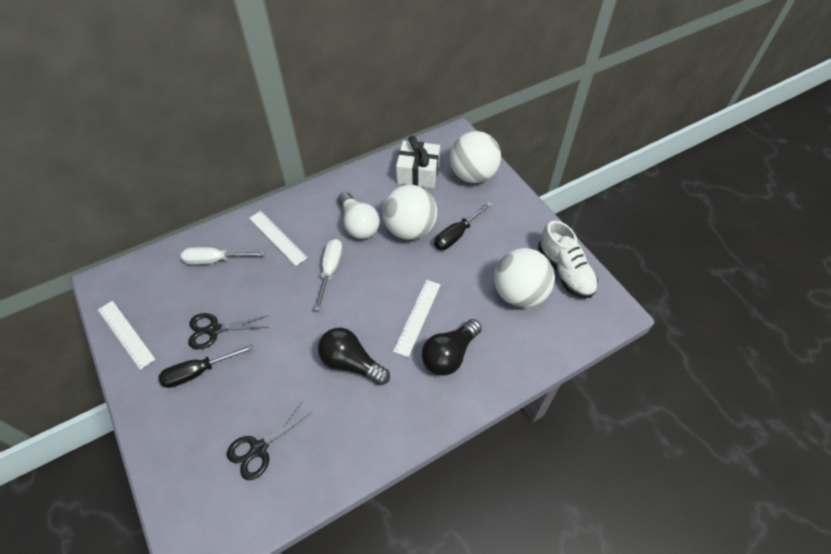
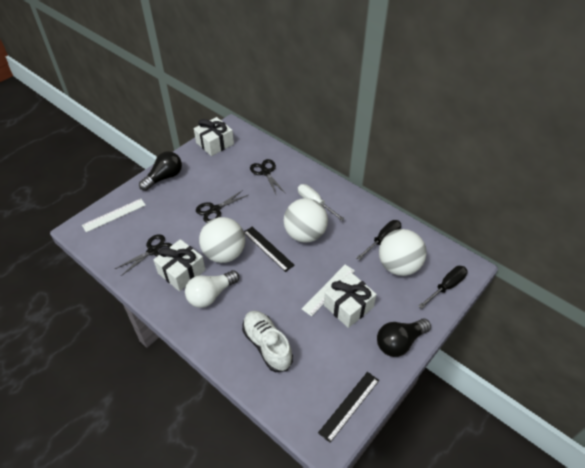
black ruler: 0 -> 2
black scissors: 2 -> 3
white gift: 1 -> 3
white ruler: 3 -> 2
white screwdriver: 2 -> 1

